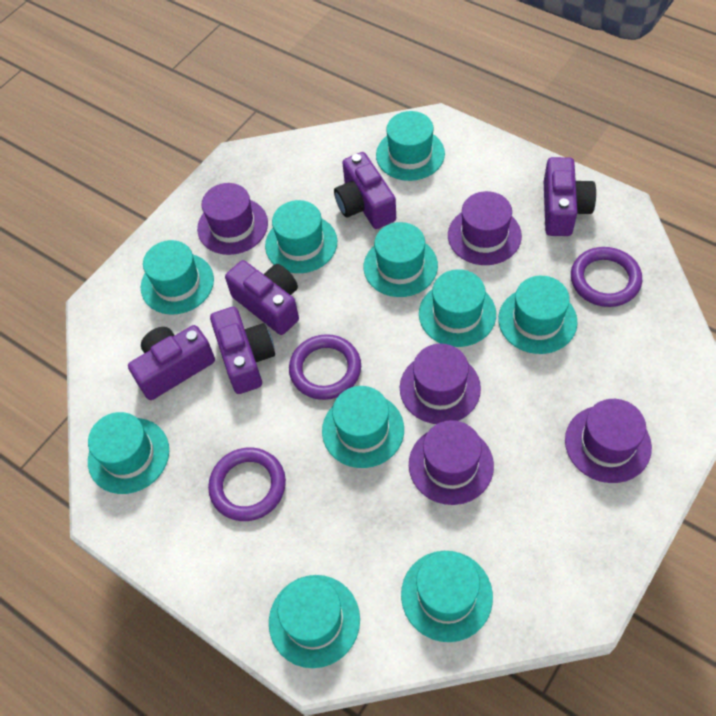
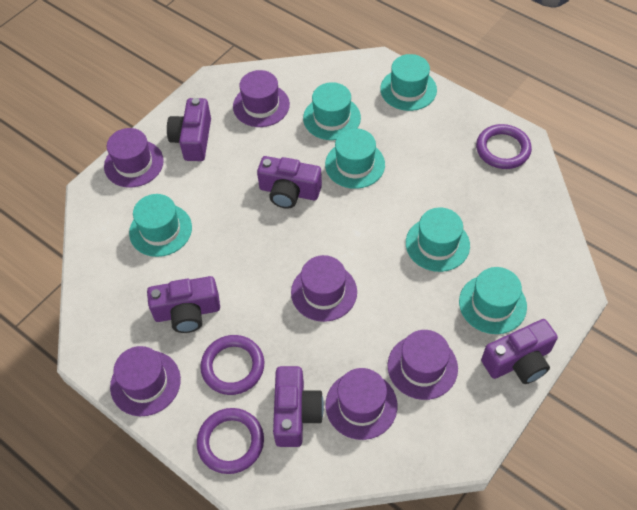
purple hat: 5 -> 6
turquoise hat: 10 -> 6

